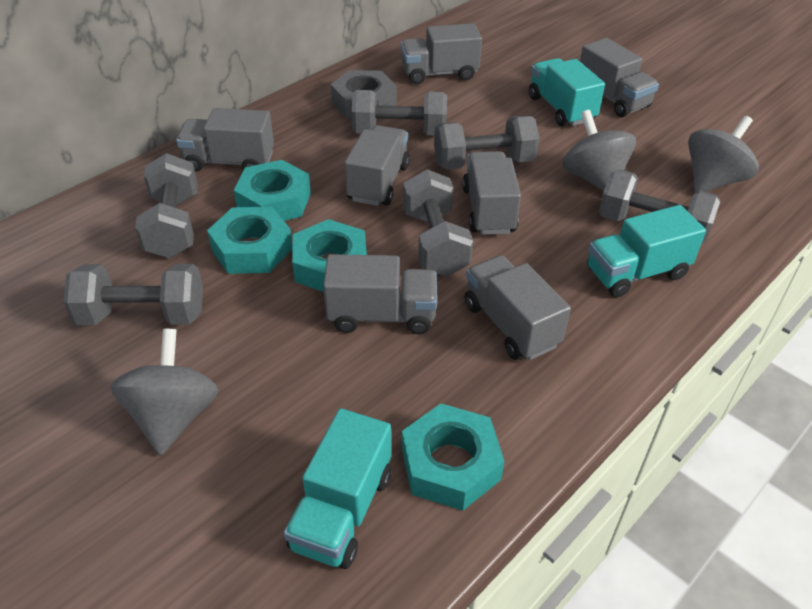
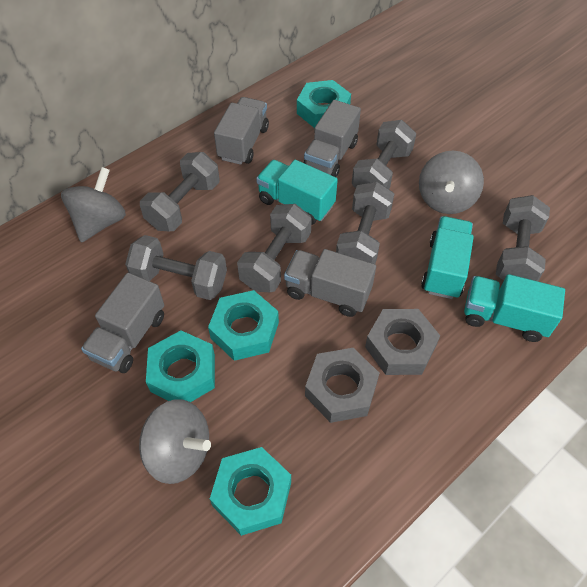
grey nut: 1 -> 2
grey truck: 7 -> 4

